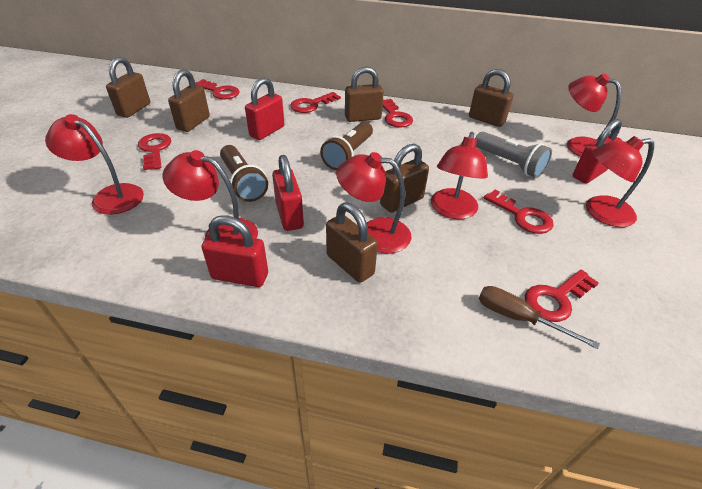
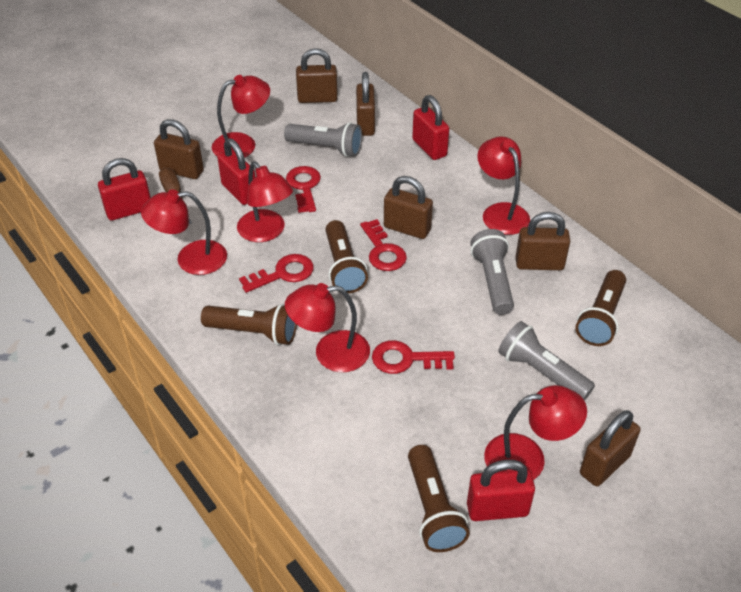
brown flashlight: 2 -> 4
grey flashlight: 1 -> 3
red key: 6 -> 4

